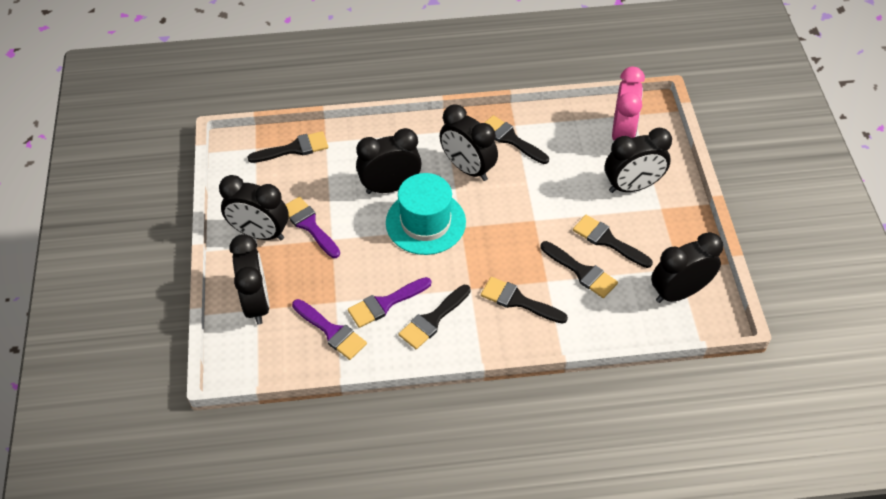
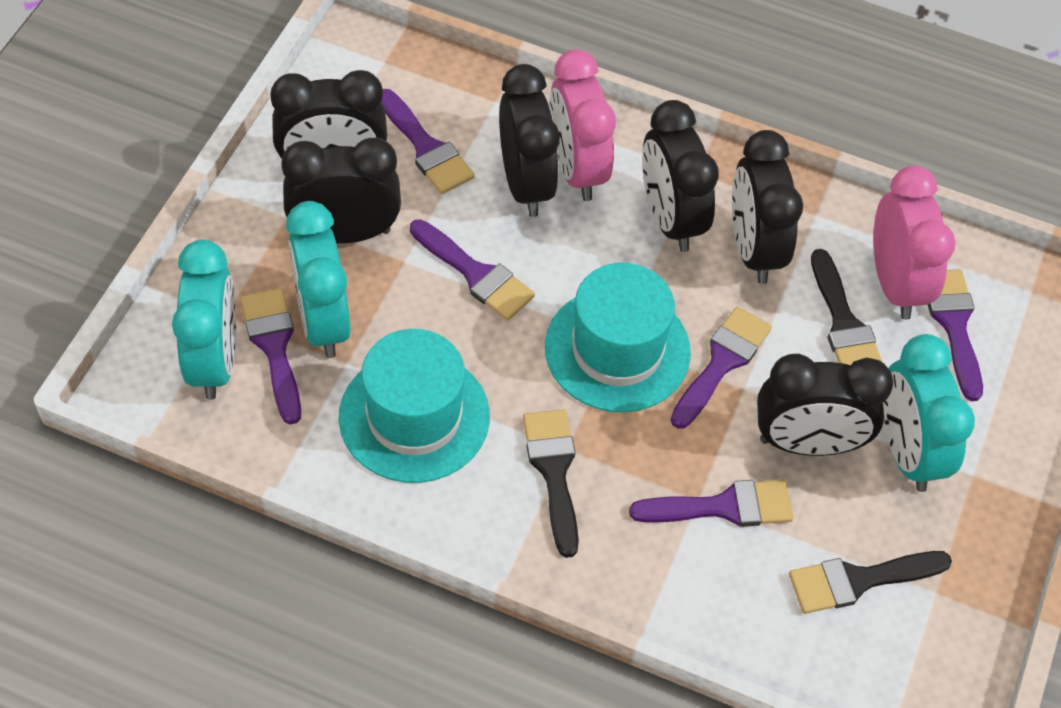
black brush: 6 -> 3
pink clock: 1 -> 2
purple brush: 3 -> 6
turquoise clock: 0 -> 3
turquoise hat: 1 -> 2

